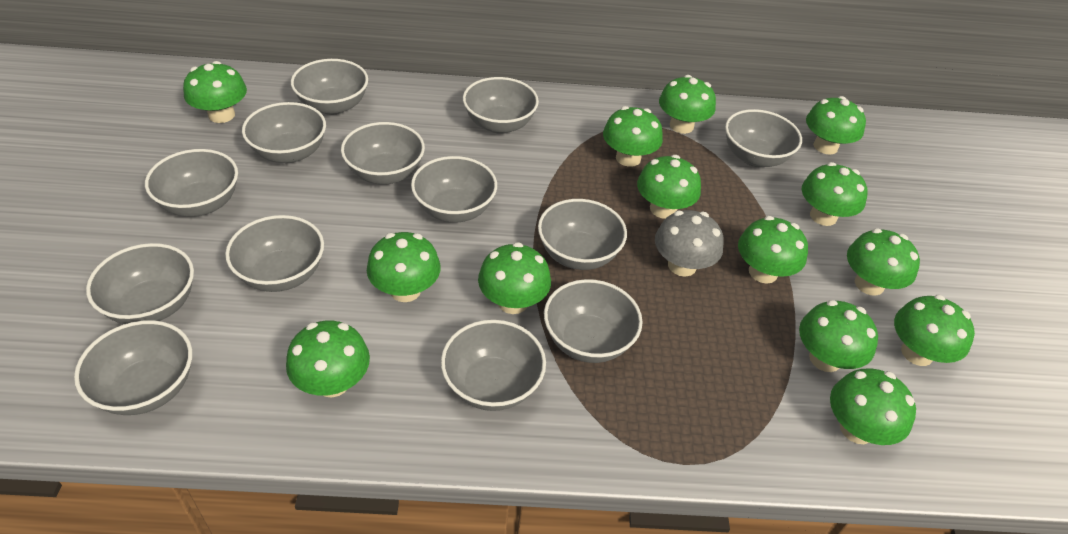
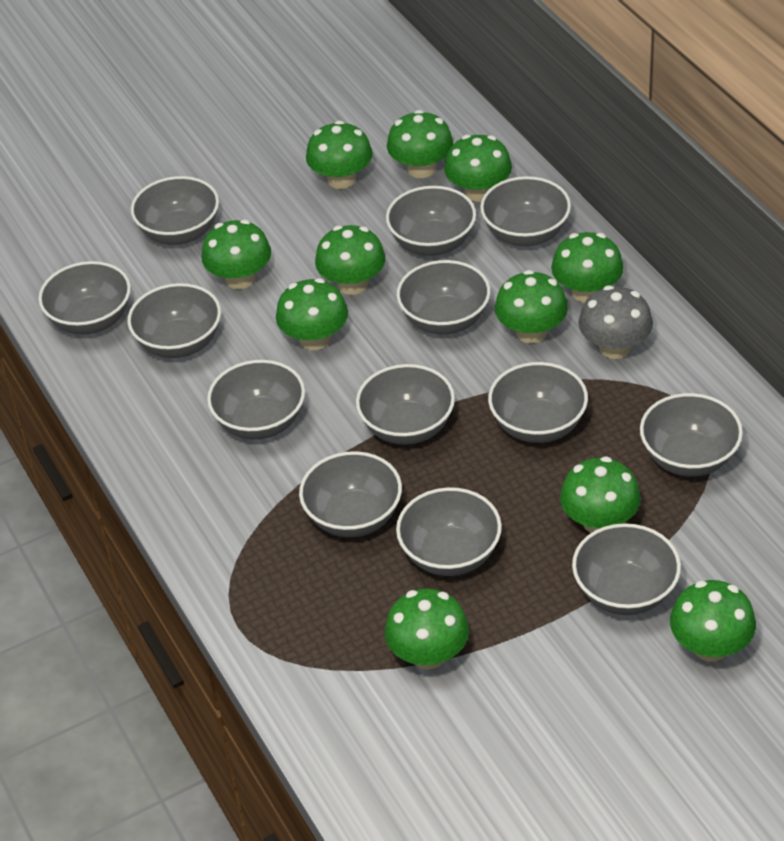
green mushroom: 14 -> 11

